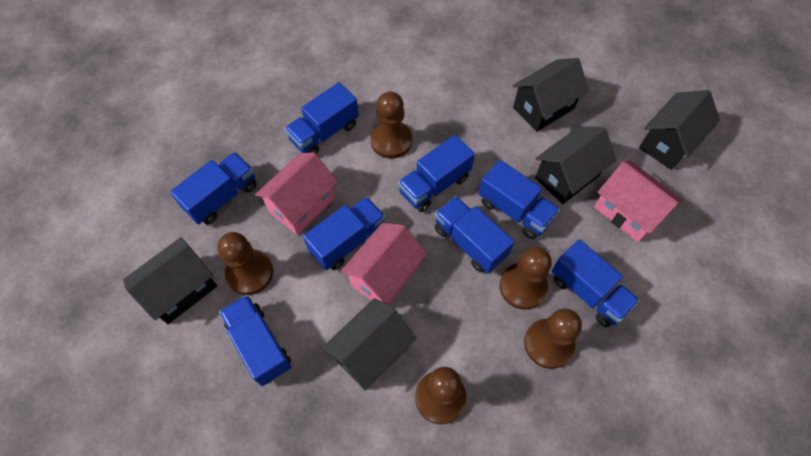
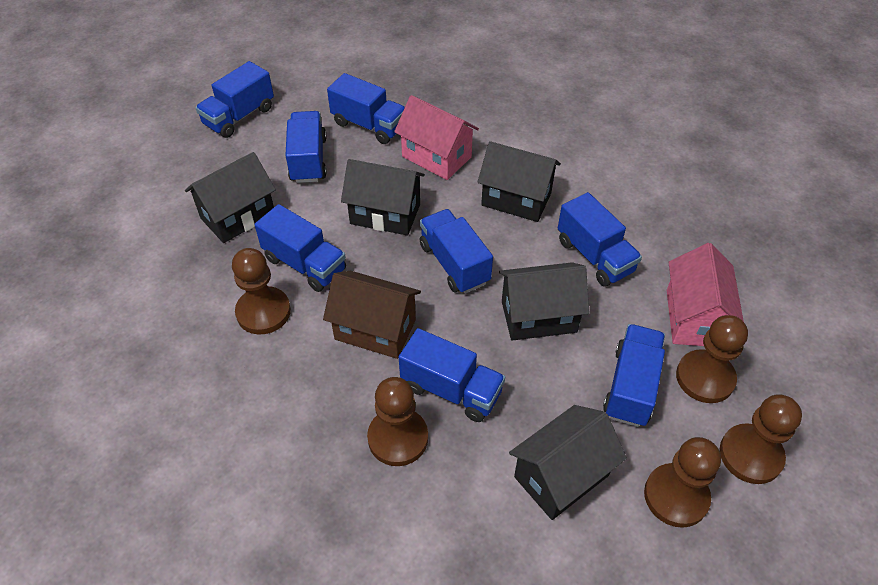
brown house: 0 -> 1
pink house: 3 -> 2

